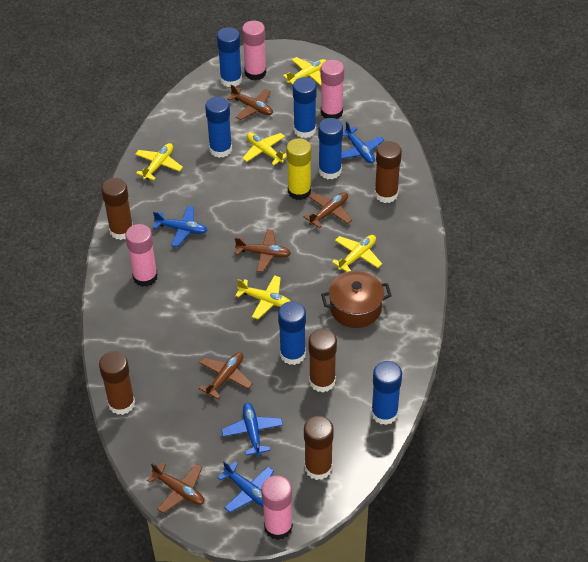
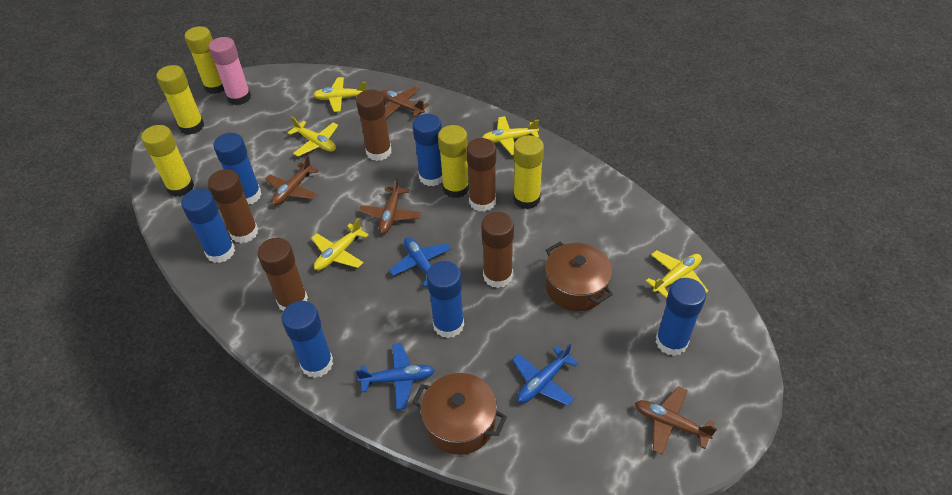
blue plane: 4 -> 3
brown plane: 5 -> 4
brown pot: 1 -> 2
pink glue stick: 4 -> 1
yellow glue stick: 1 -> 5

